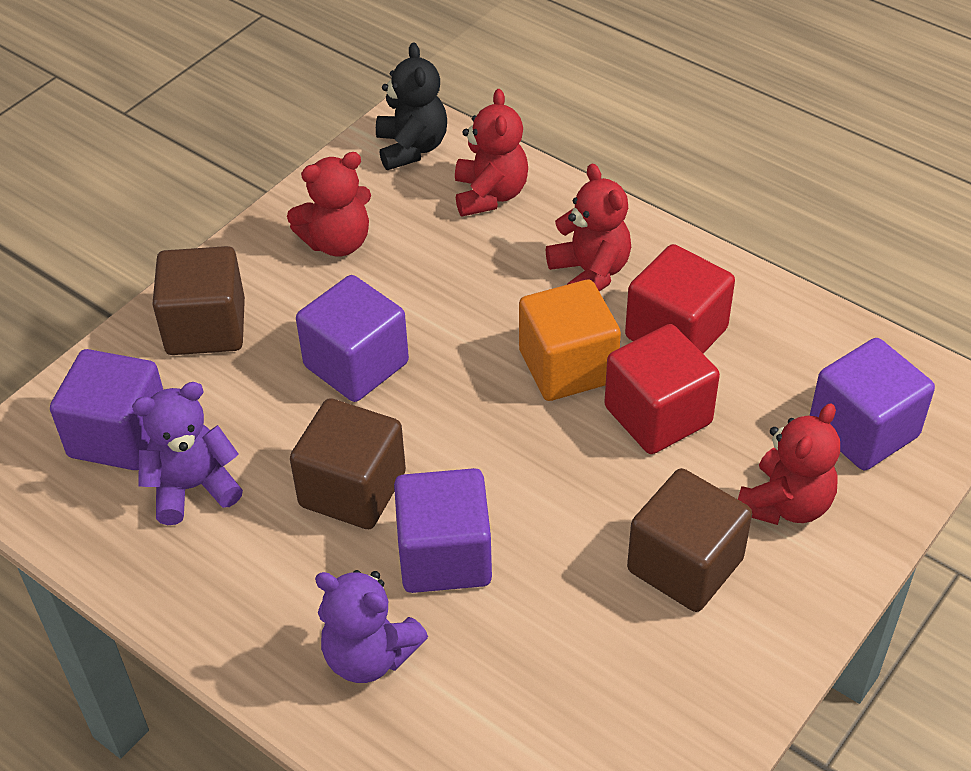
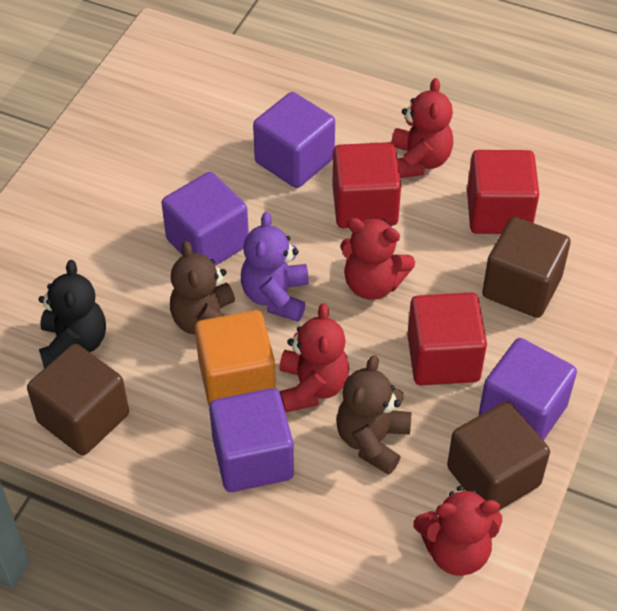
brown teddy bear: 0 -> 2
purple teddy bear: 2 -> 1
red cube: 2 -> 3

